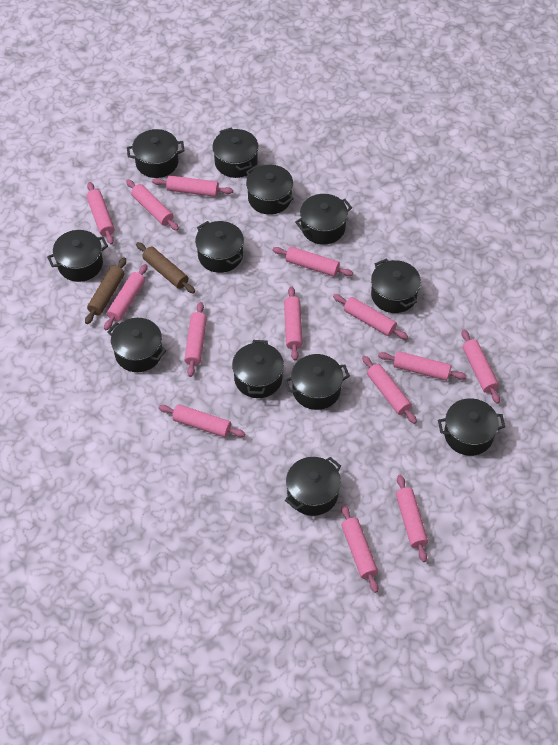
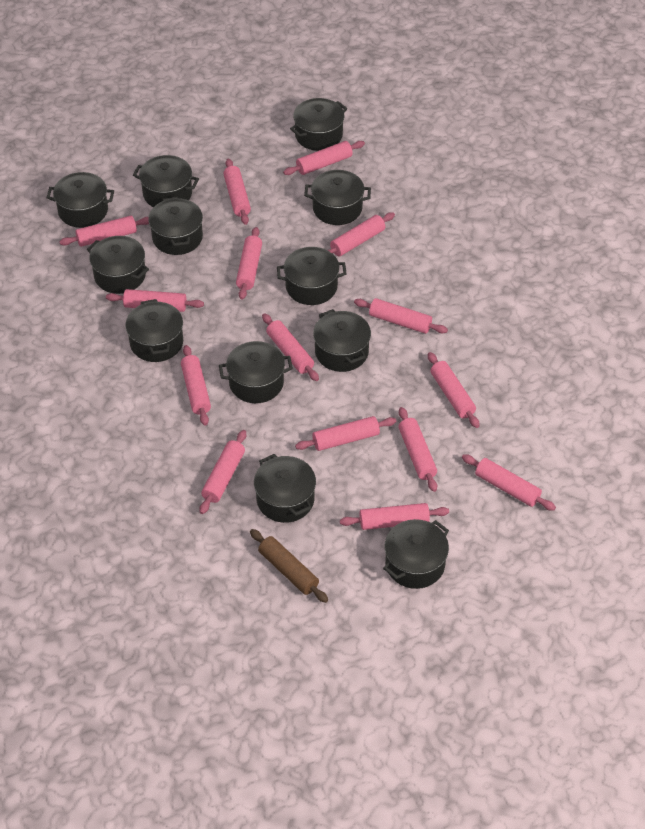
brown rolling pin: 2 -> 1
pink rolling pin: 14 -> 15

